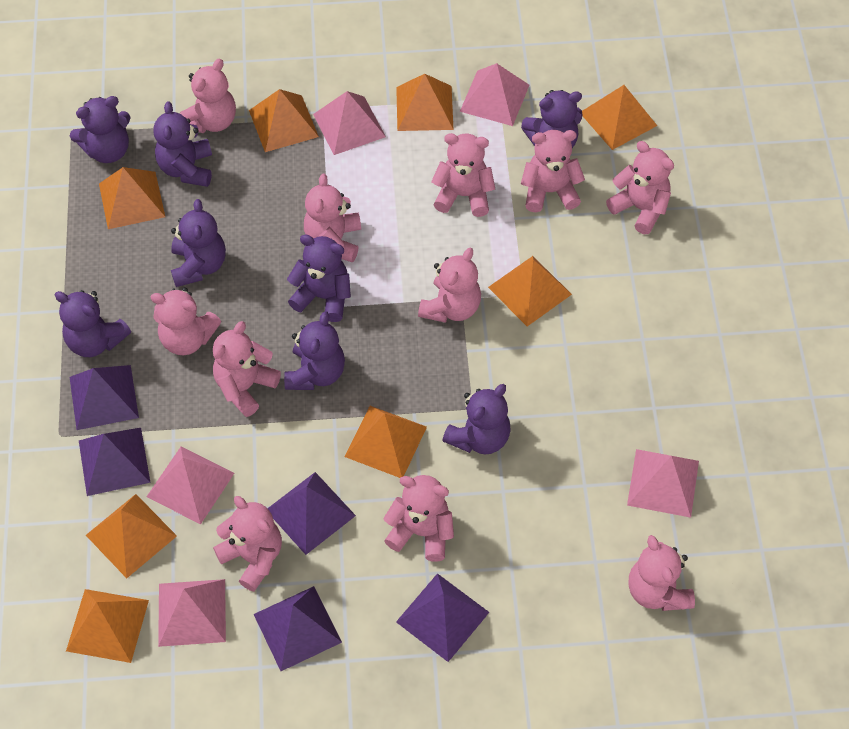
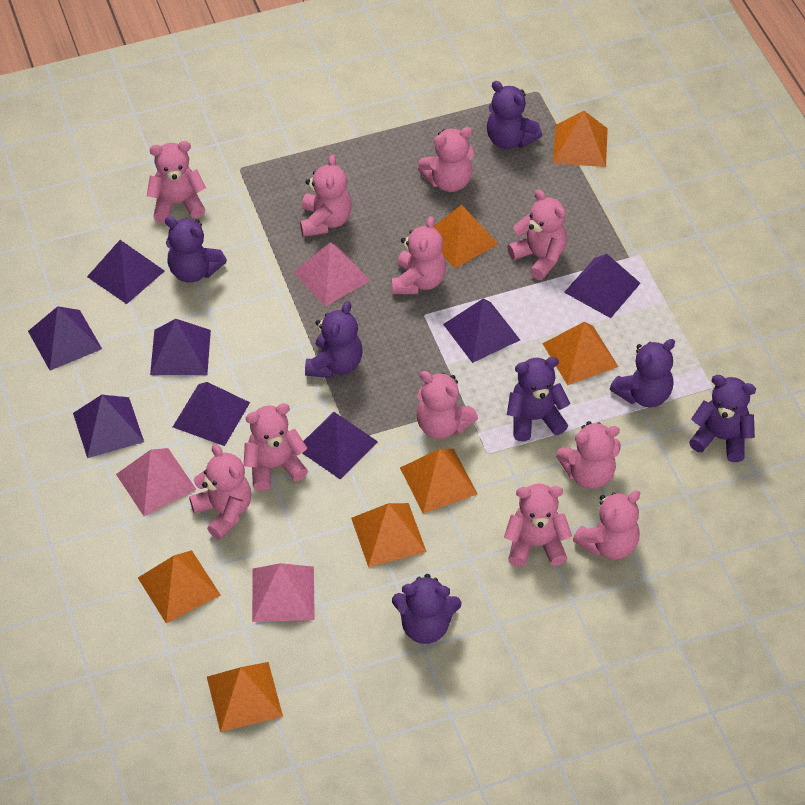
orange pyramid: 8 -> 7
pink pyramid: 5 -> 3
purple pyramid: 5 -> 8
purple teddy bear: 8 -> 7

